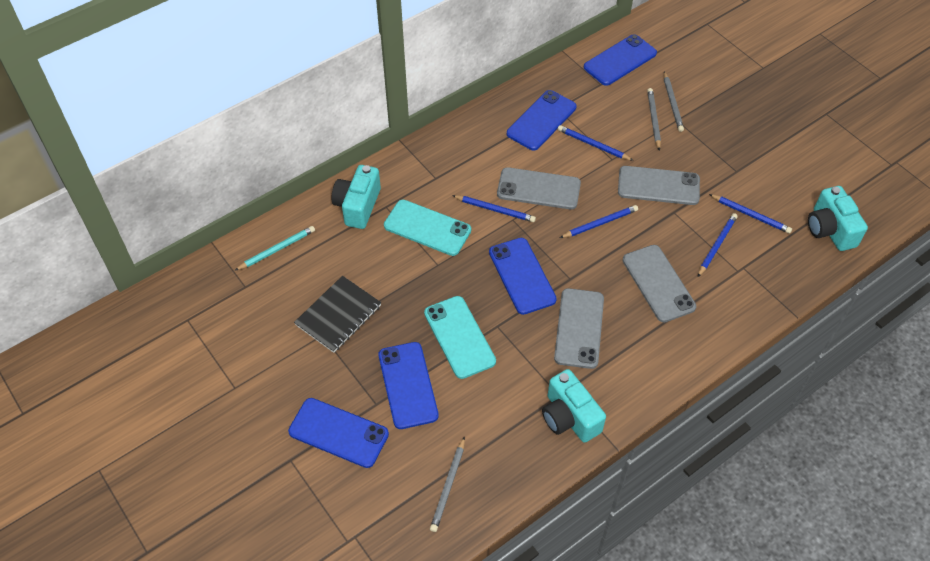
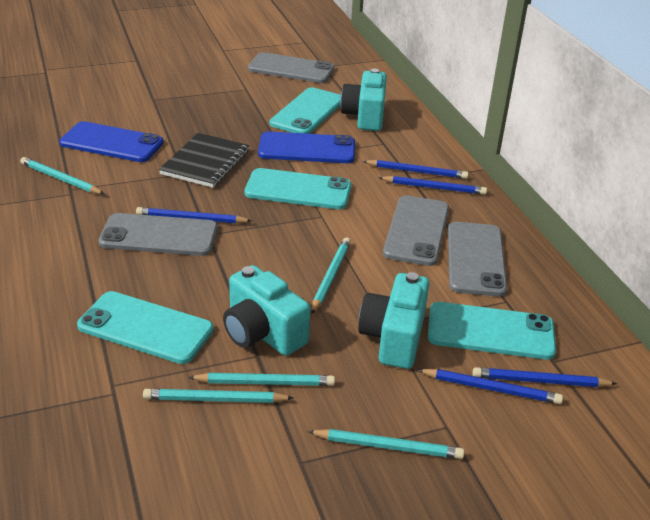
blue phone: 5 -> 2
grey pencil: 3 -> 0
turquoise pencil: 1 -> 5
turquoise phone: 2 -> 4

